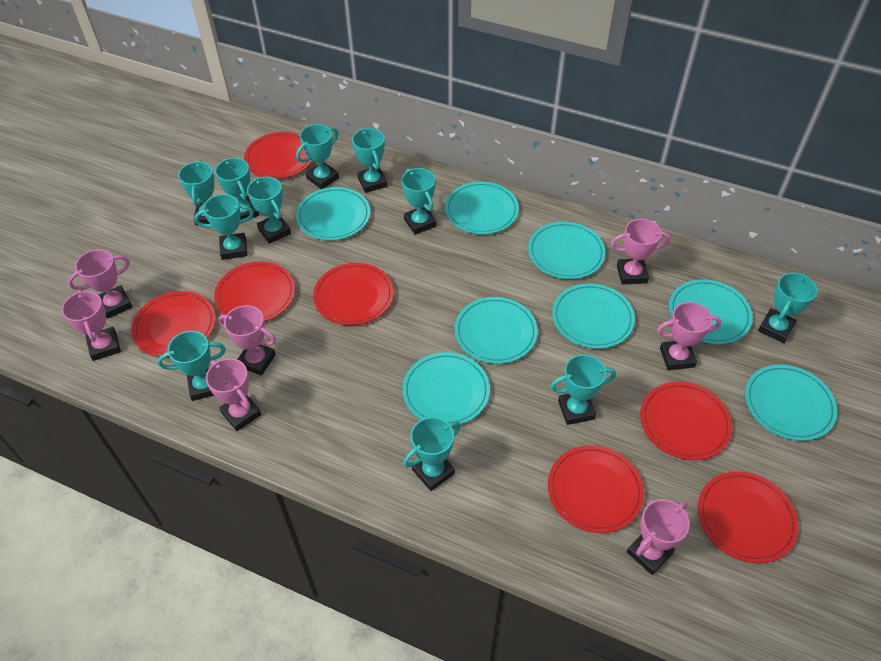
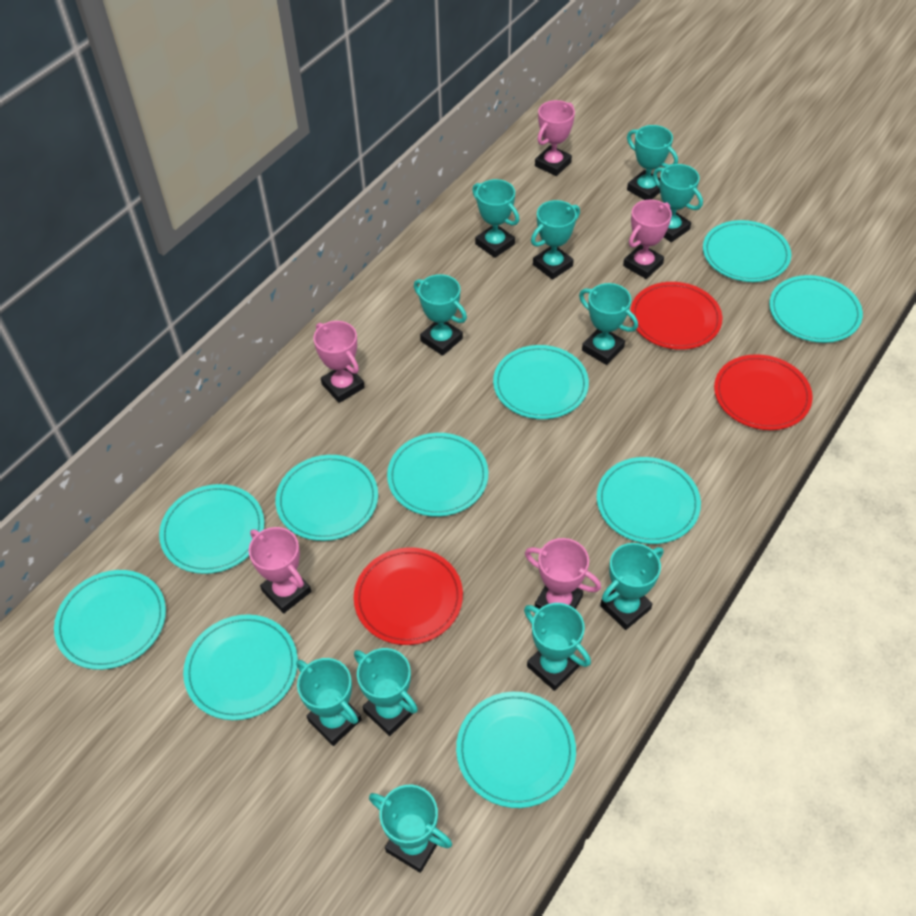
pink trophy: 7 -> 5
red plate: 7 -> 3
turquoise plate: 8 -> 10

